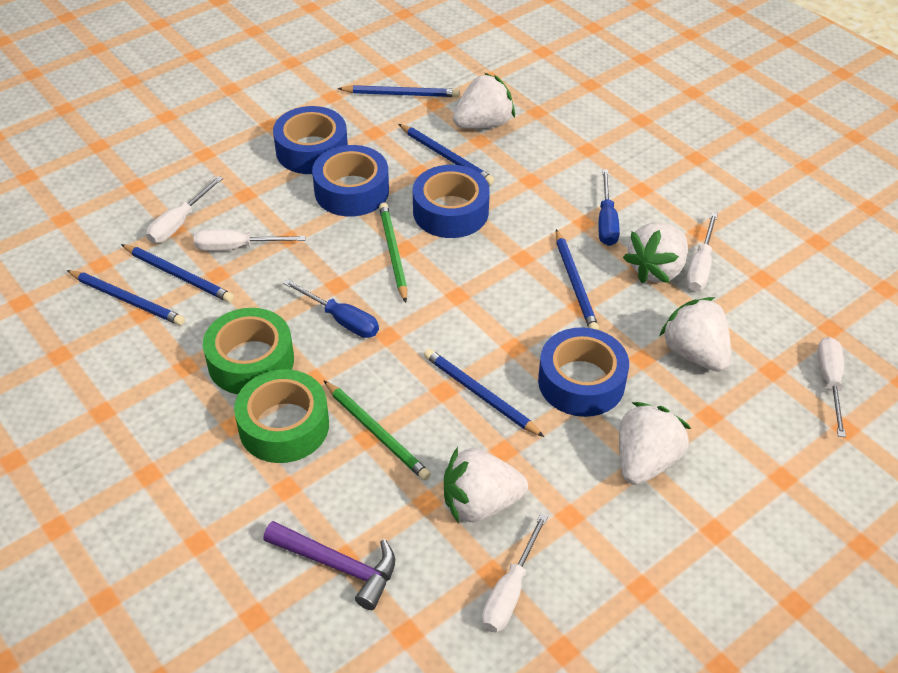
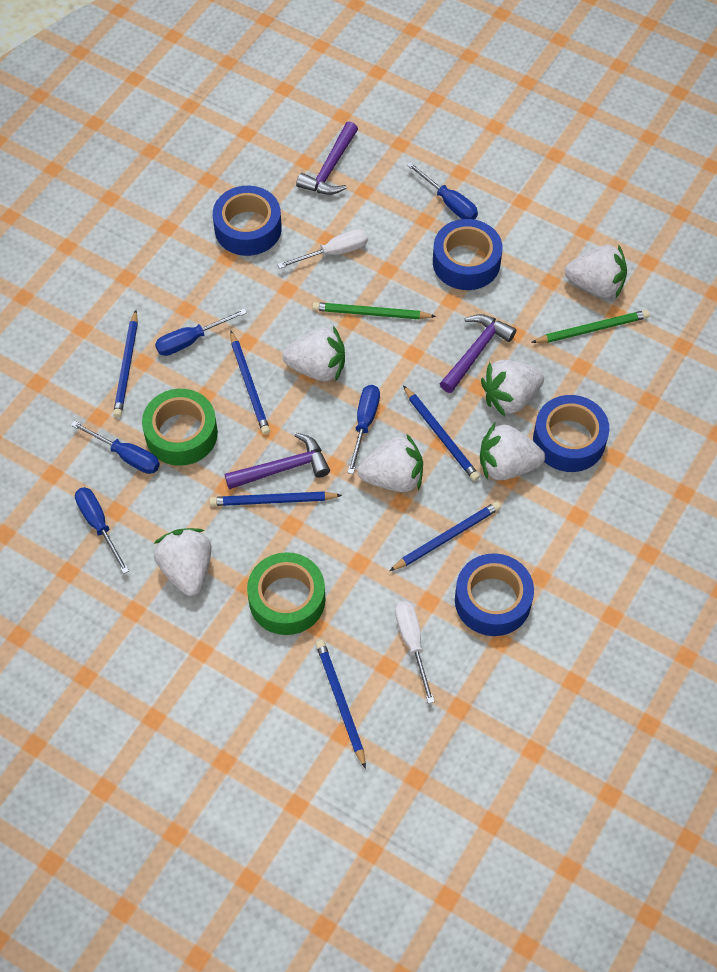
blue screwdriver: 2 -> 5
purple hammer: 1 -> 3
white screwdriver: 5 -> 2
white strawberry: 5 -> 6

